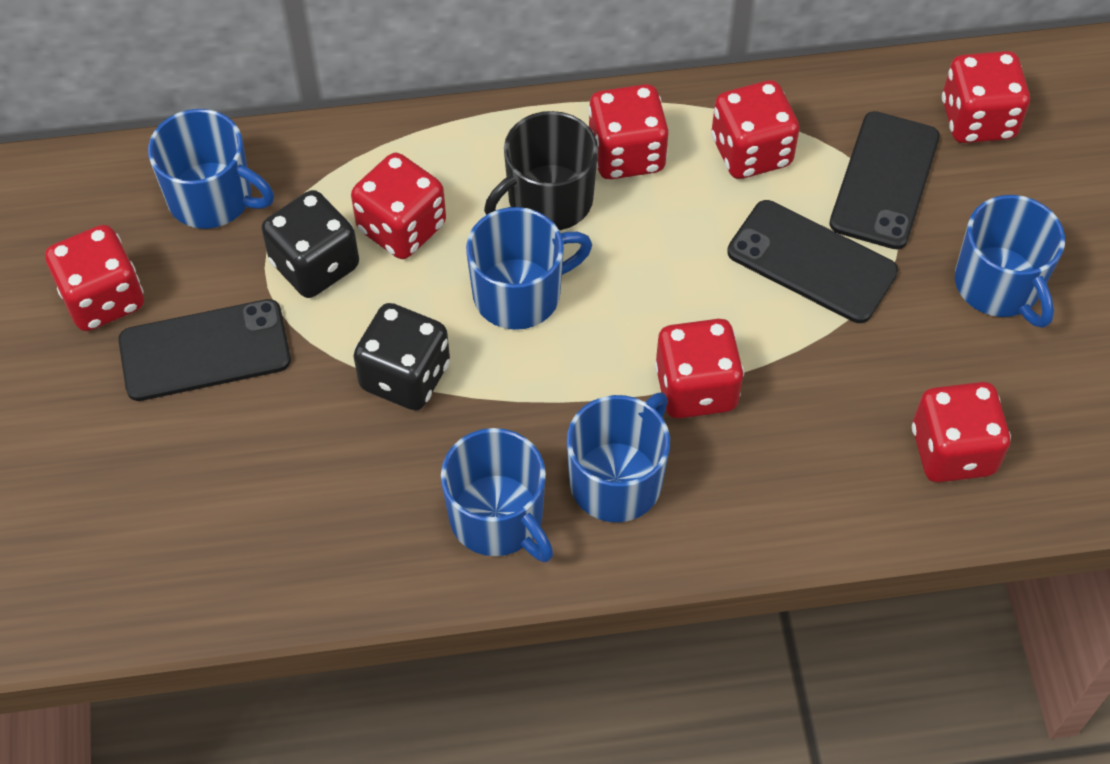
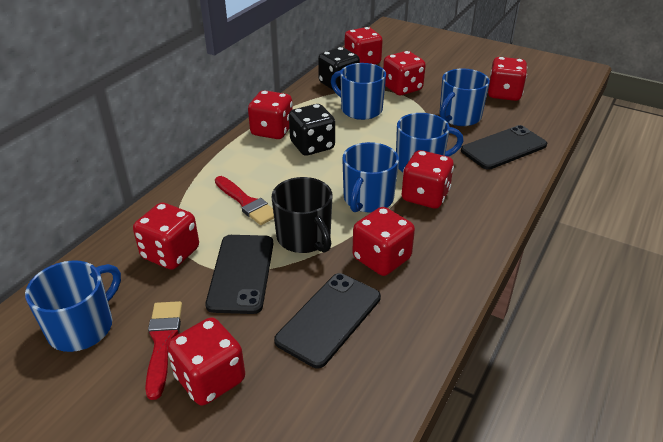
red brush: 0 -> 2
red dice: 7 -> 8

